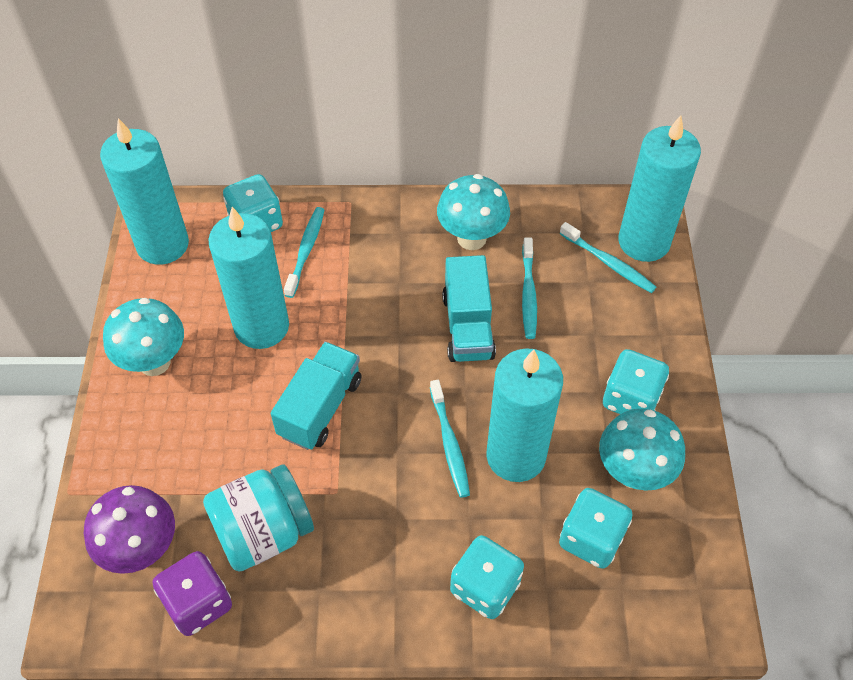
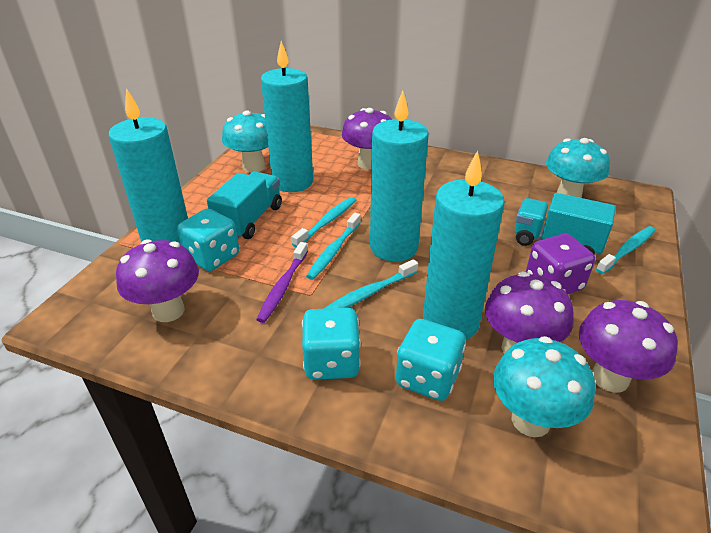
purple mushroom: 1 -> 4
purple toothbrush: 0 -> 1
turquoise dice: 4 -> 3
turquoise jar: 1 -> 0

